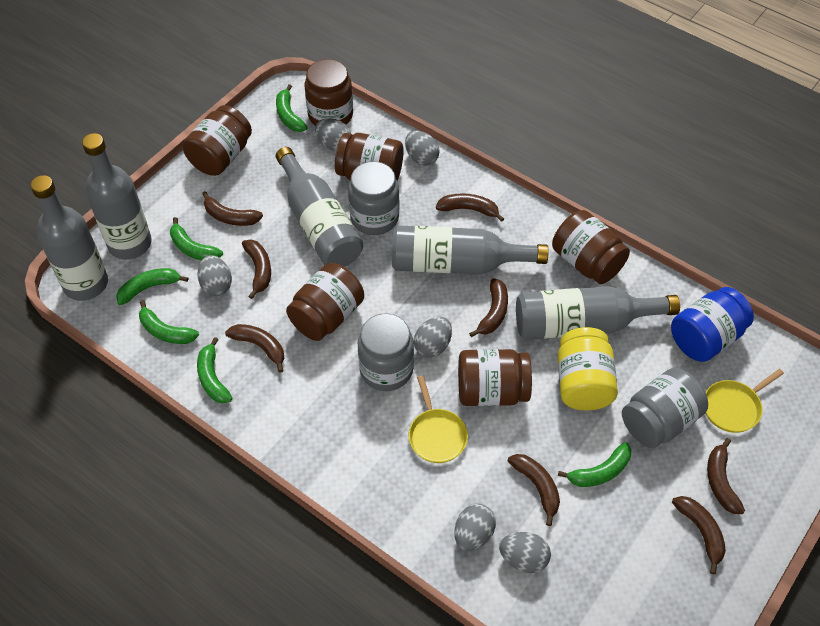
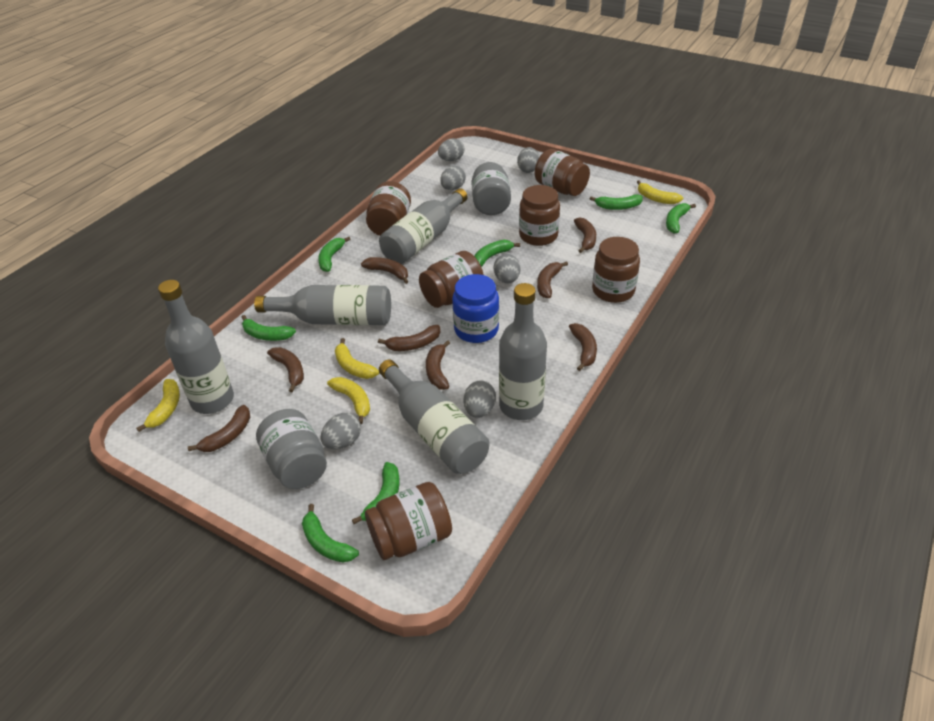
green banana: 6 -> 7
grey jar: 3 -> 2
yellow banana: 0 -> 4
yellow jar: 1 -> 0
yellow pan: 2 -> 0

